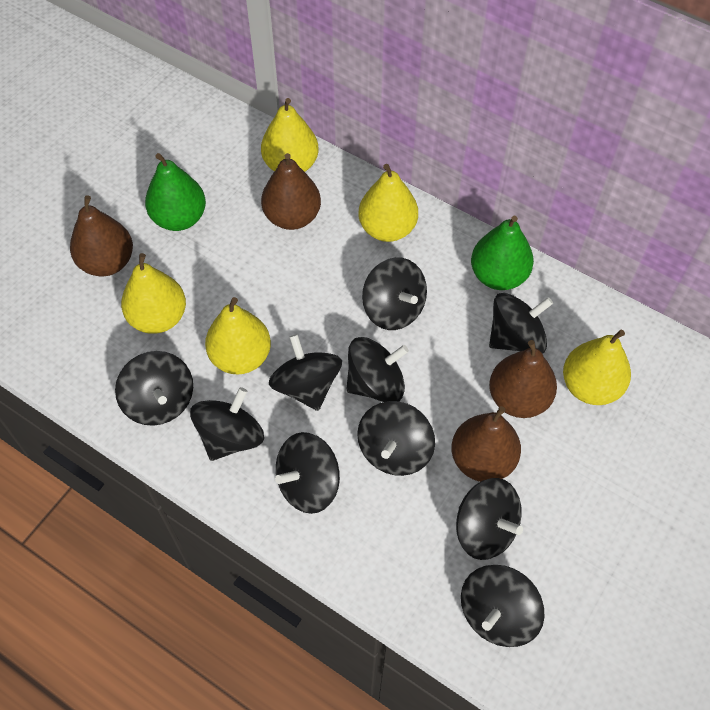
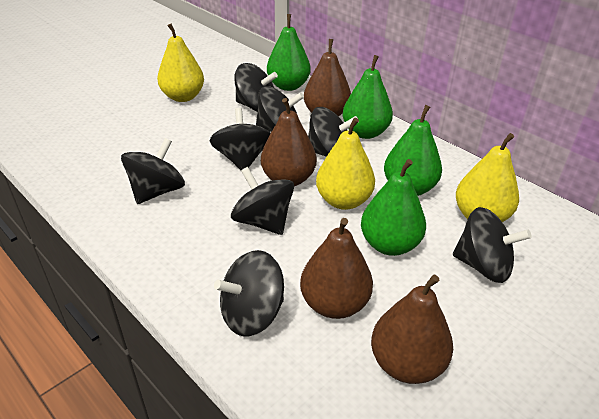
black spinning top: 10 -> 8
green pear: 2 -> 4
yellow pear: 5 -> 3

